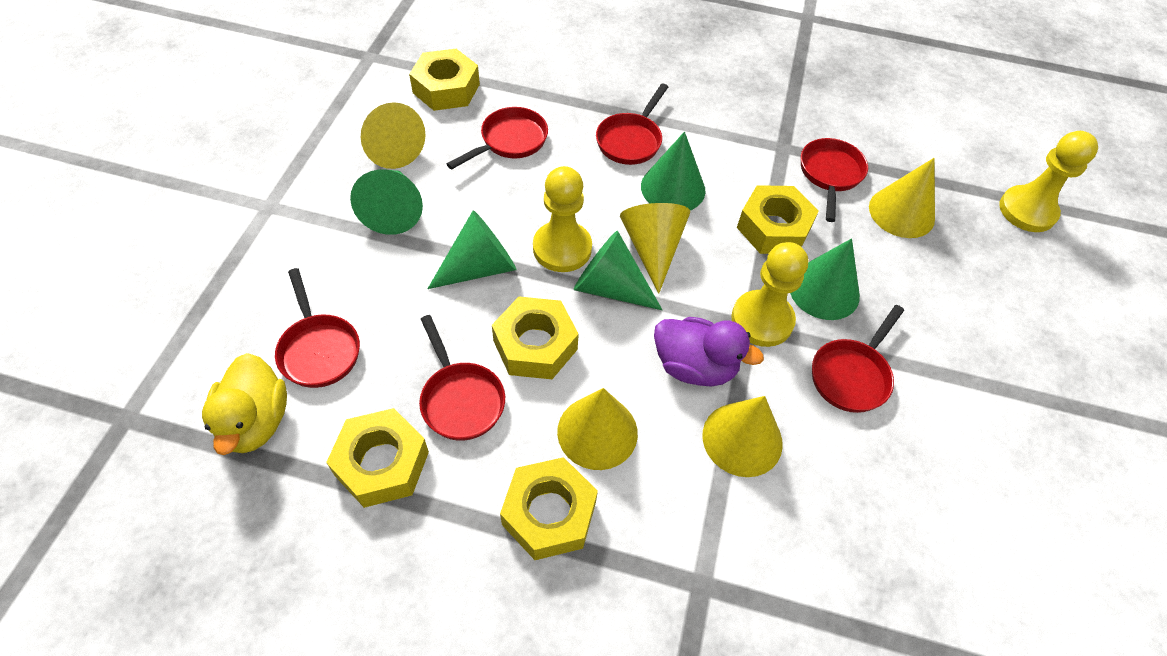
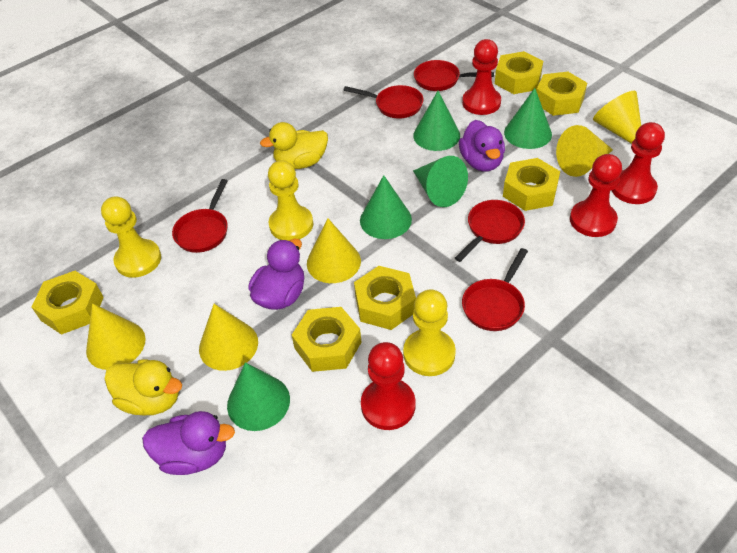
purple duck: 1 -> 3
red pan: 6 -> 5
red pawn: 0 -> 4
yellow duck: 1 -> 2
yellow nut: 5 -> 6

